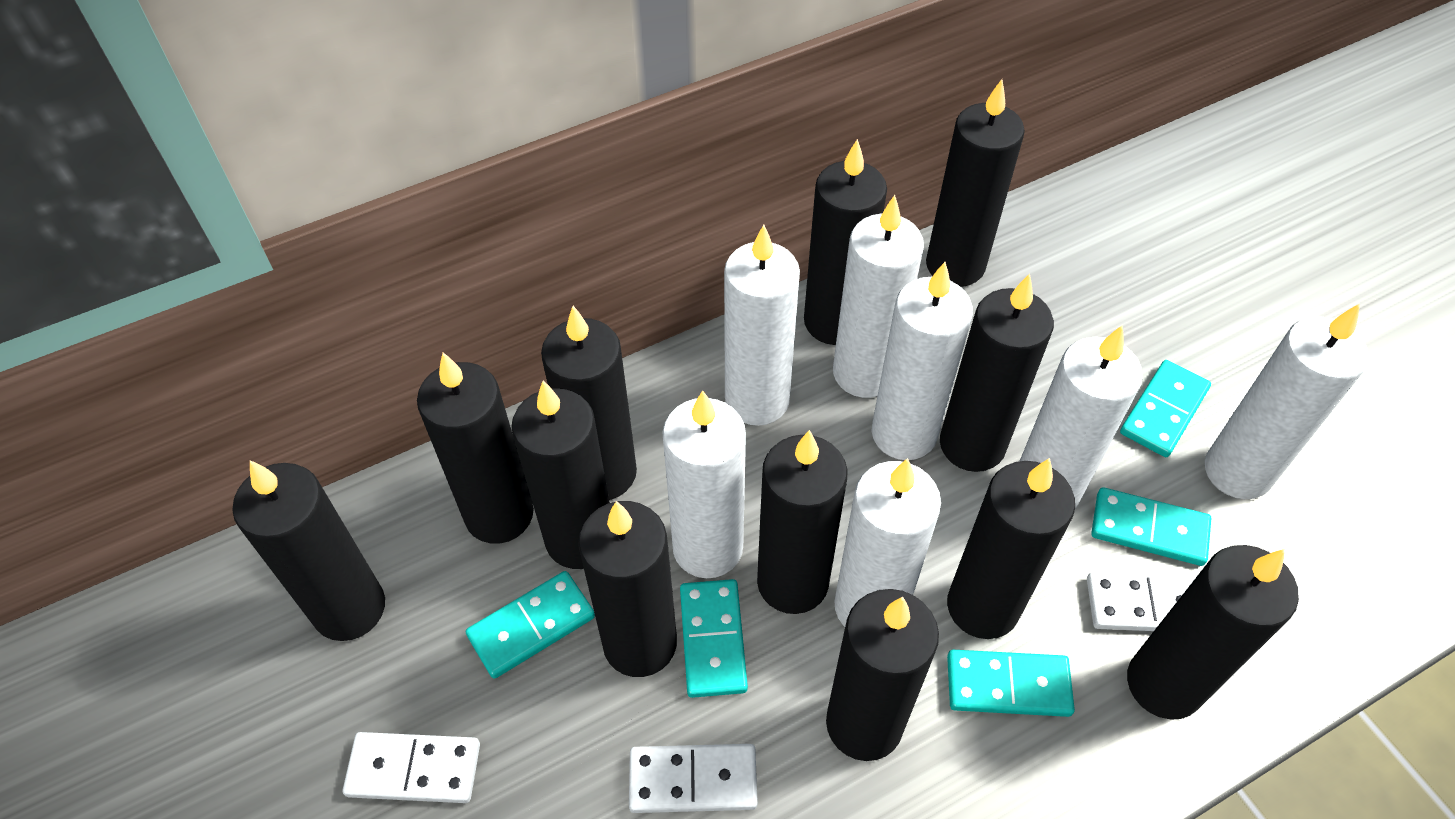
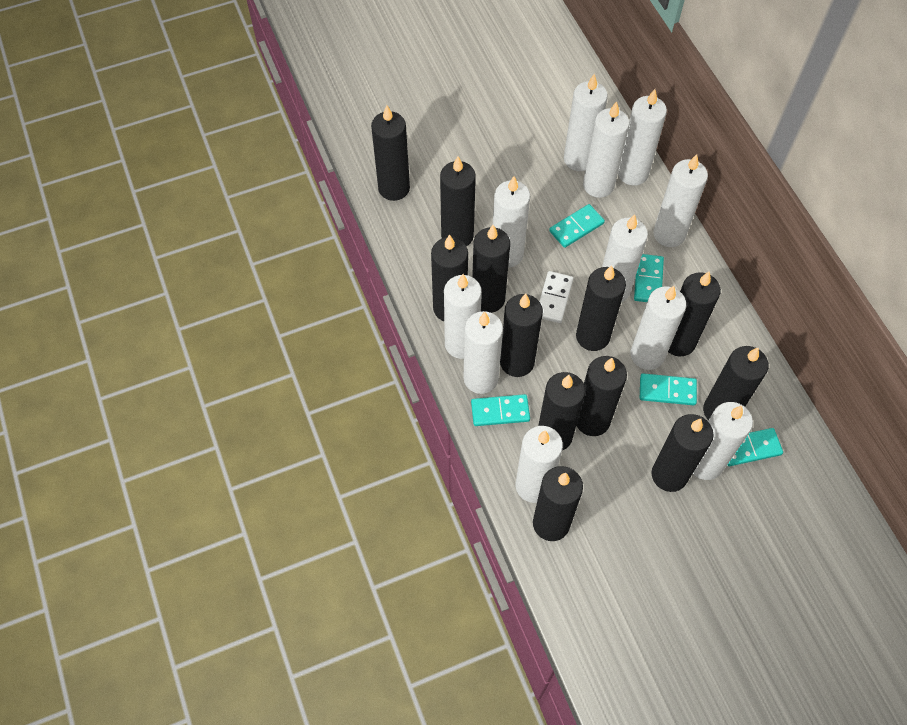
white candle: 7 -> 11
white domino: 3 -> 1

